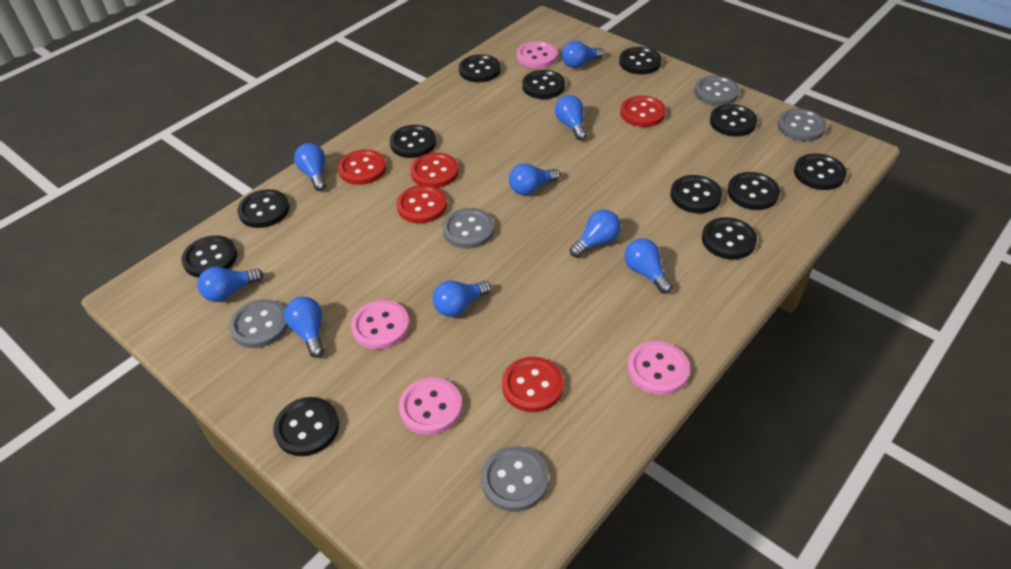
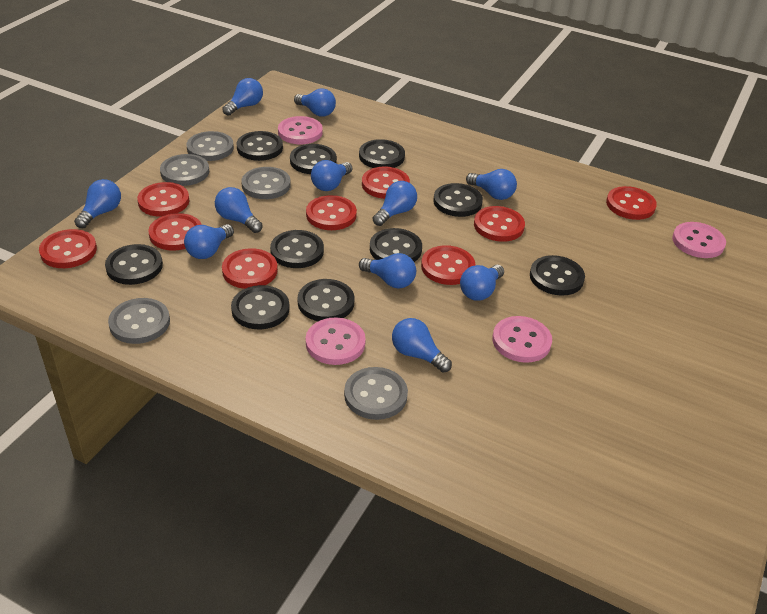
black button: 12 -> 10
blue light bulb: 9 -> 11
red button: 5 -> 9

